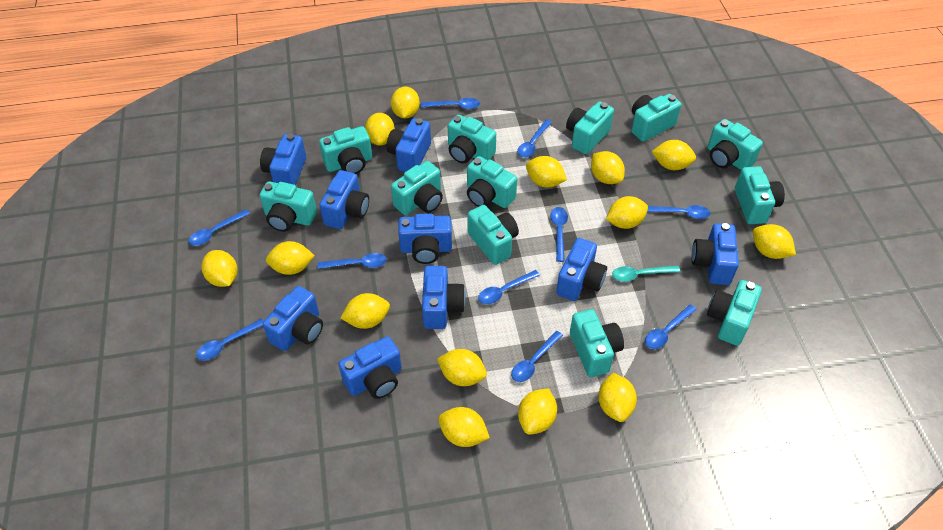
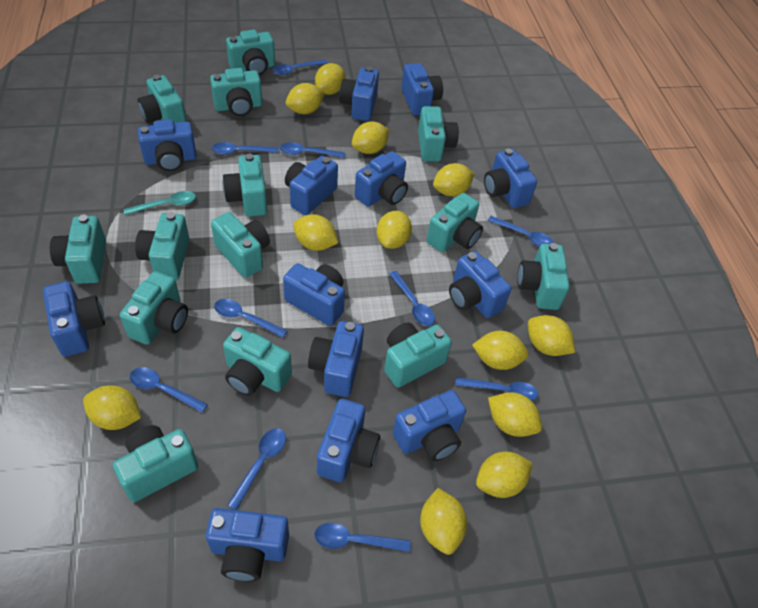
blue camera: 9 -> 13
turquoise camera: 12 -> 14
yellow lemon: 14 -> 12

